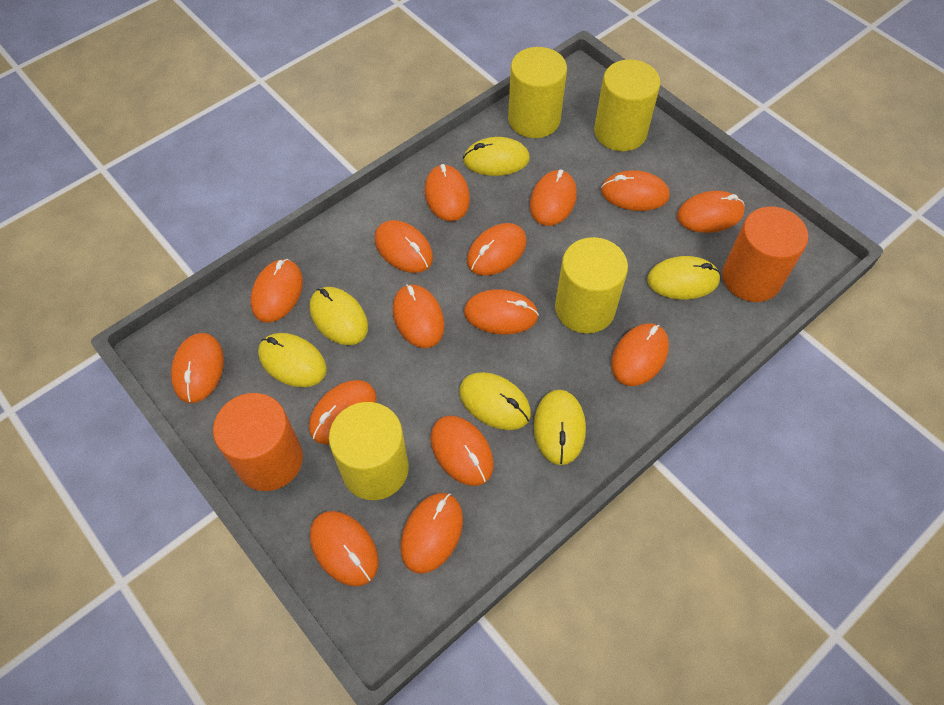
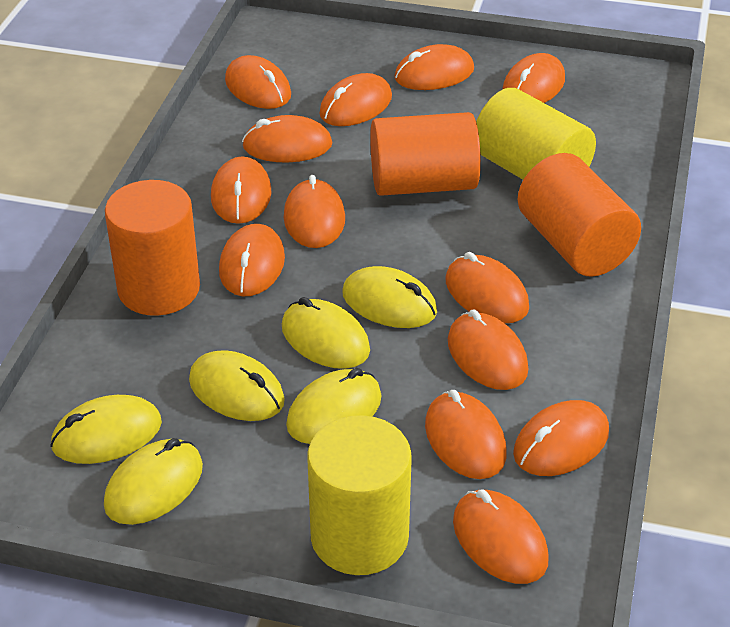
orange cylinder: 2 -> 3
orange mouse: 15 -> 13
yellow cylinder: 4 -> 2

